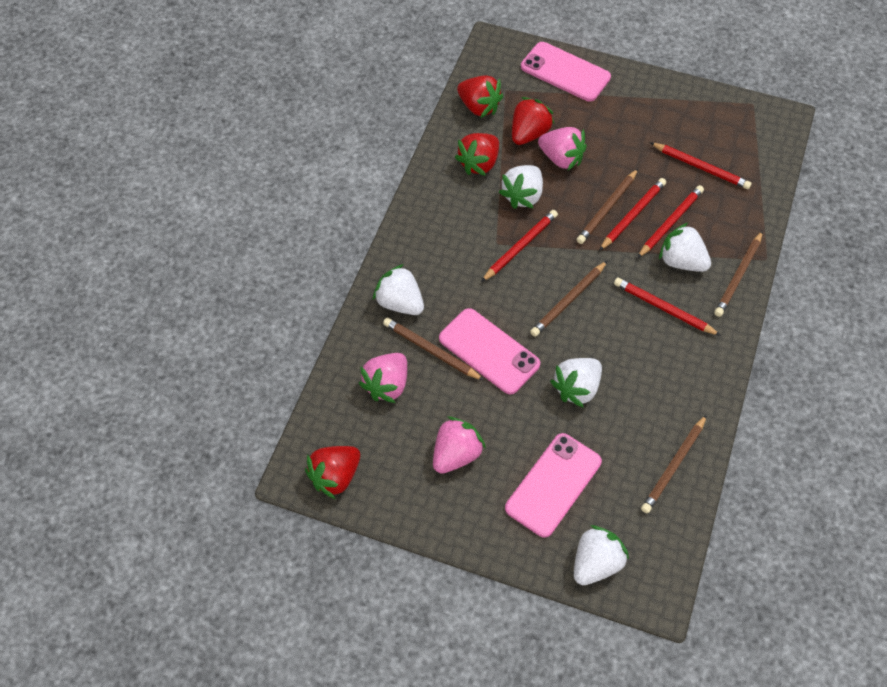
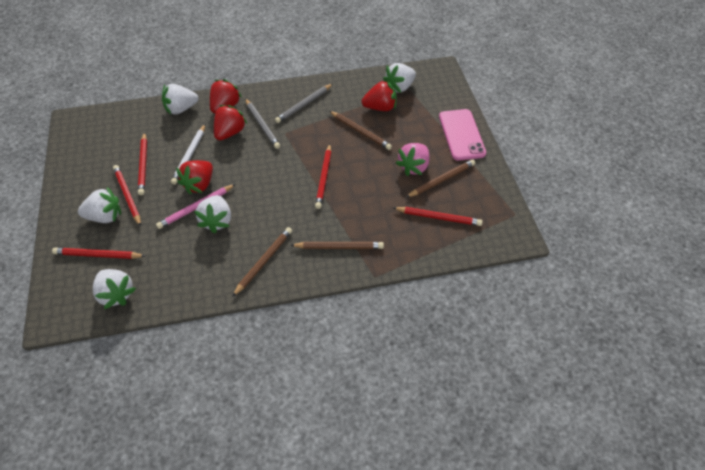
brown pencil: 5 -> 4
grey pencil: 0 -> 2
pink pencil: 0 -> 1
pink phone: 3 -> 1
pink strawberry: 3 -> 1
white pencil: 0 -> 1

